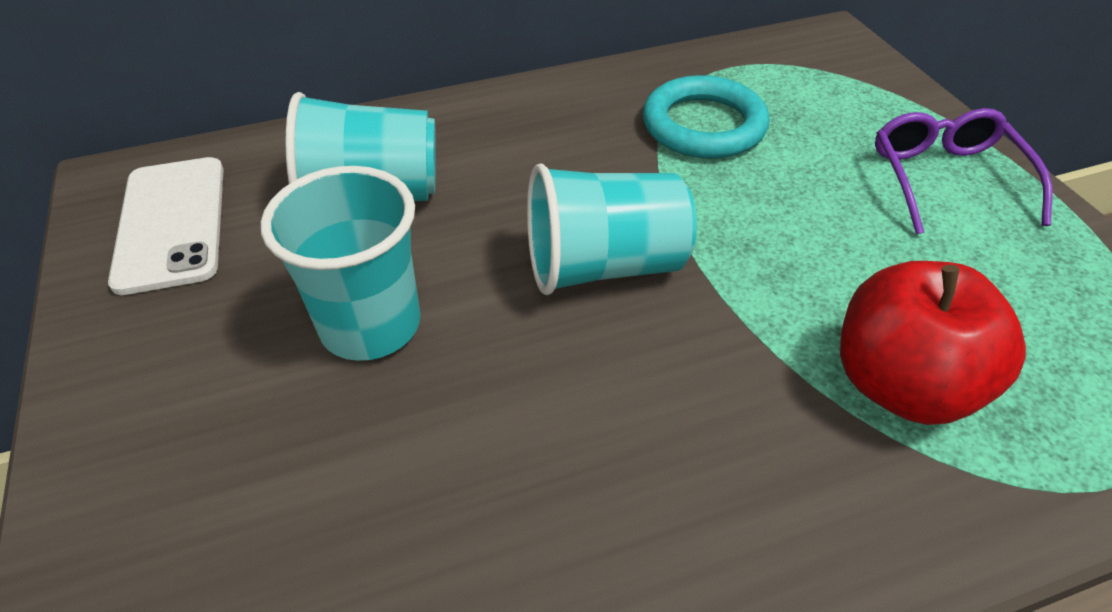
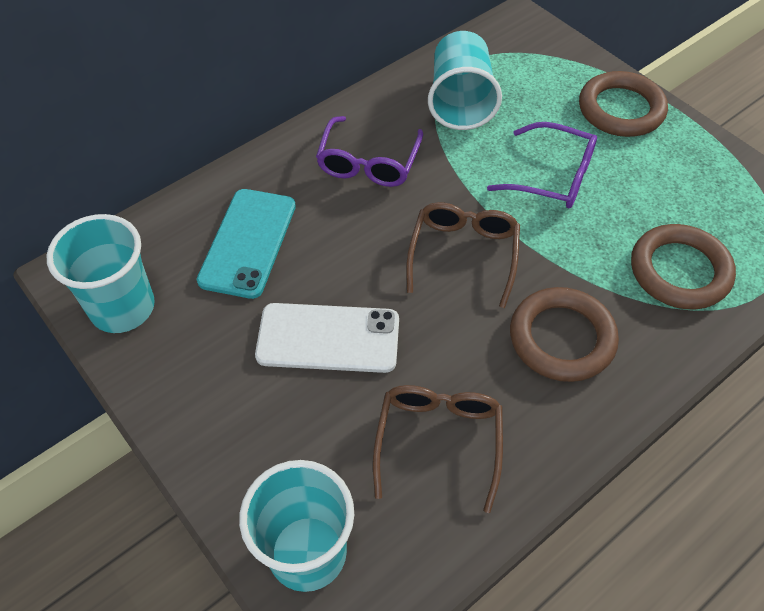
brown glasses: 0 -> 2
brown ring: 0 -> 3
purple glasses: 1 -> 2
red apple: 1 -> 0
turquoise phone: 0 -> 1
turquoise ring: 1 -> 0

